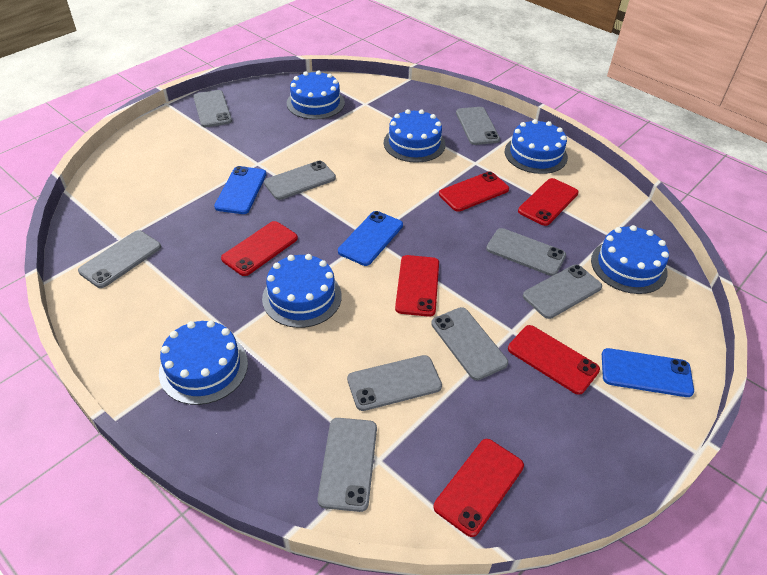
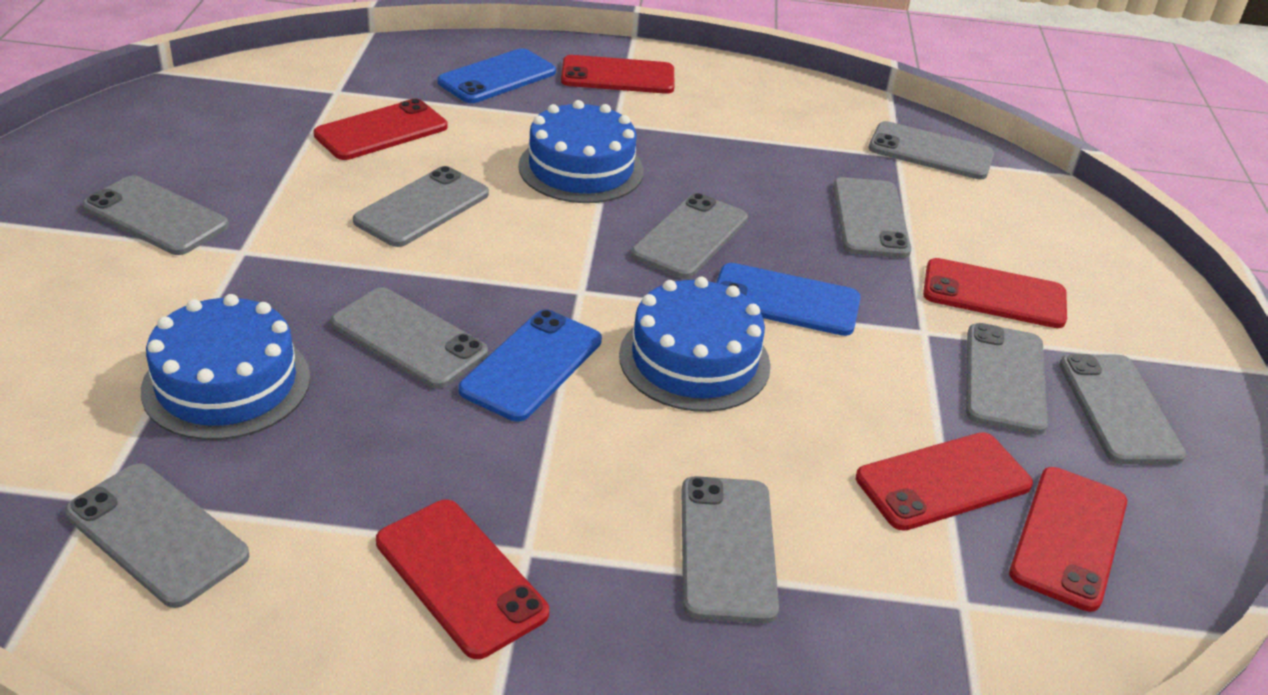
blue cake: 6 -> 3
grey phone: 9 -> 10

